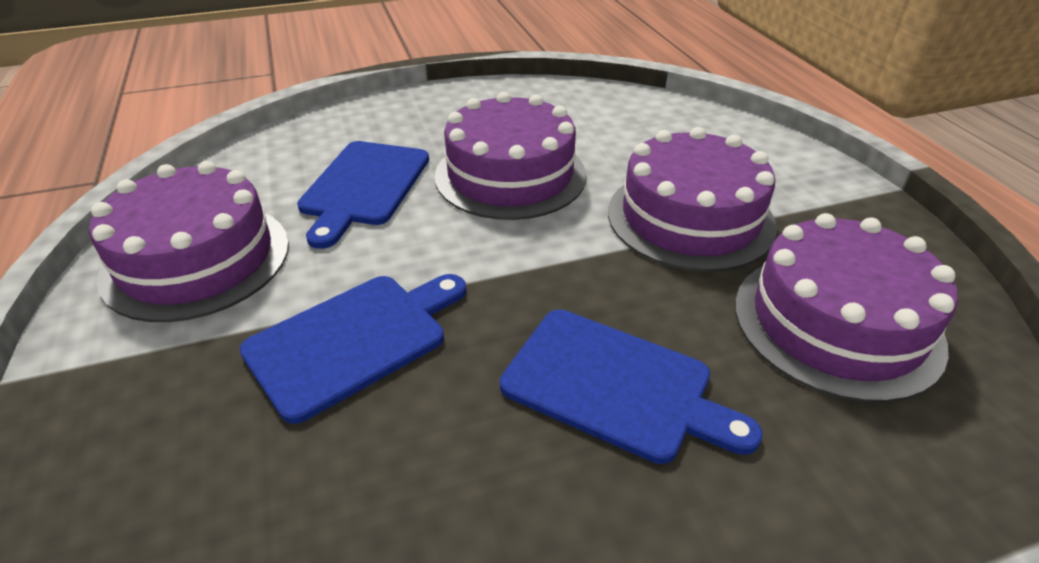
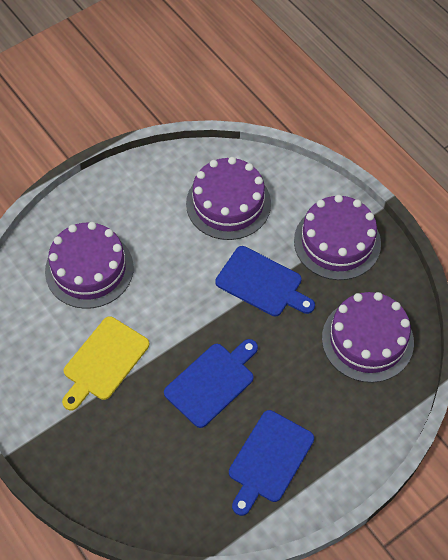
yellow cutting board: 0 -> 1

